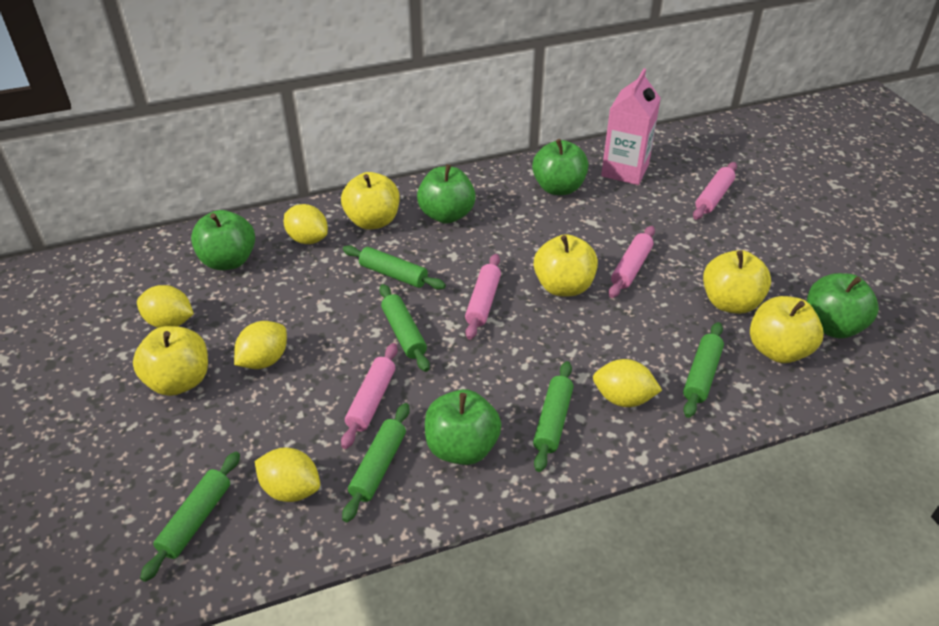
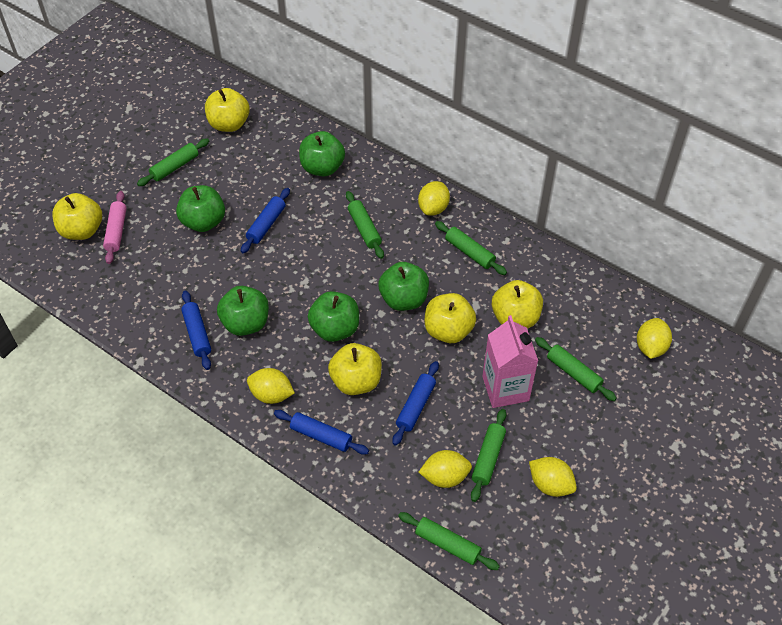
blue rolling pin: 0 -> 4
pink rolling pin: 4 -> 1

